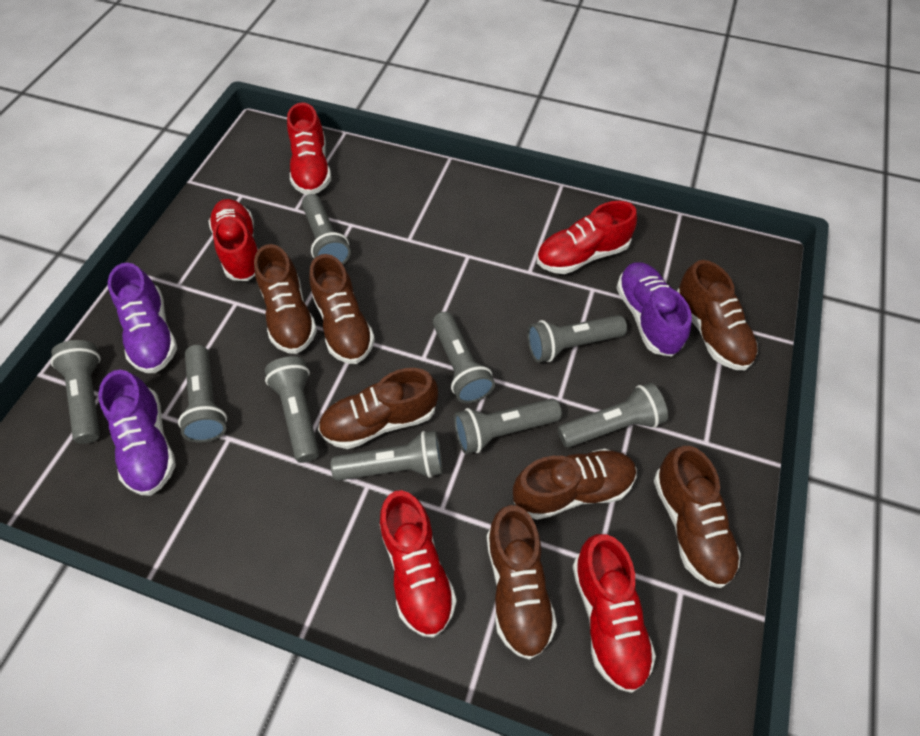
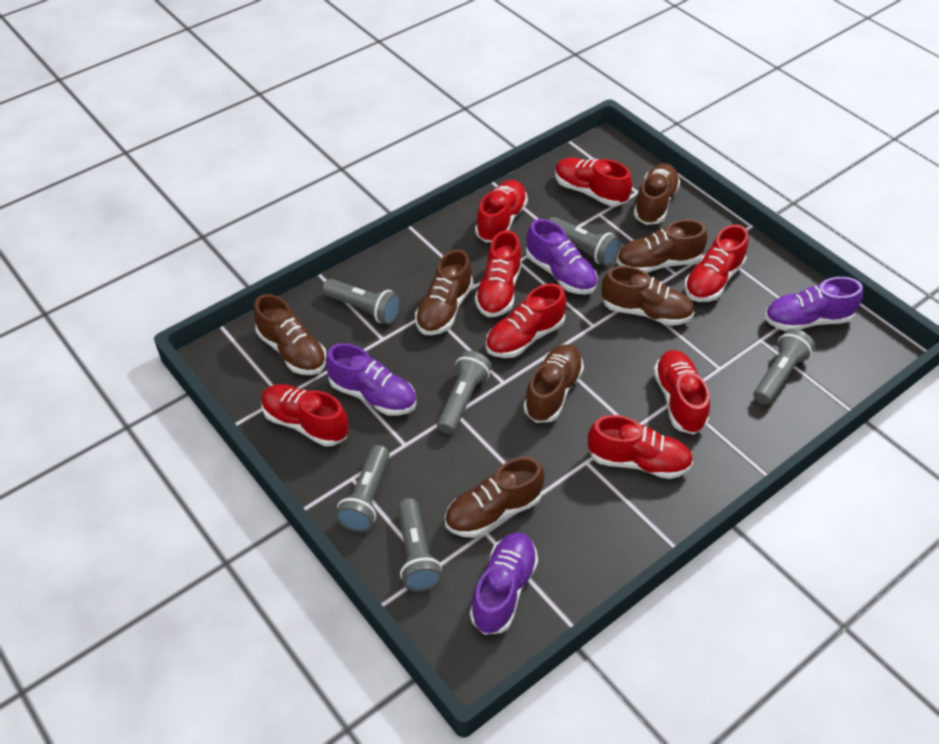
grey flashlight: 9 -> 6
purple shoe: 3 -> 4
red shoe: 5 -> 8

